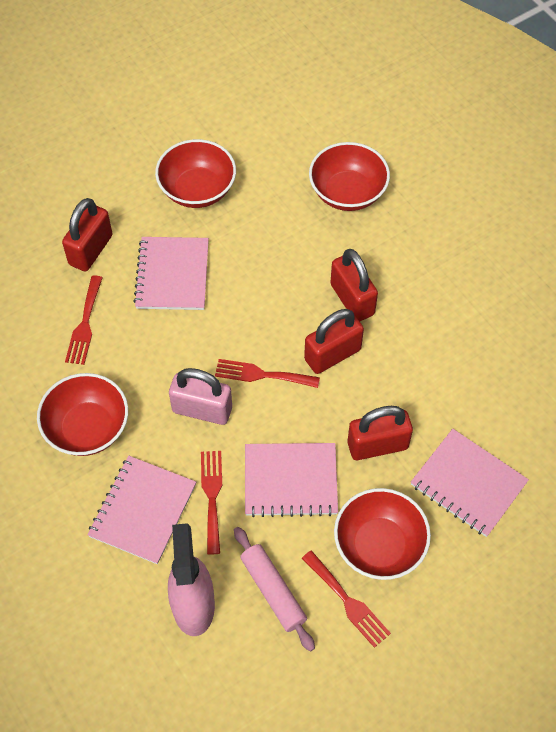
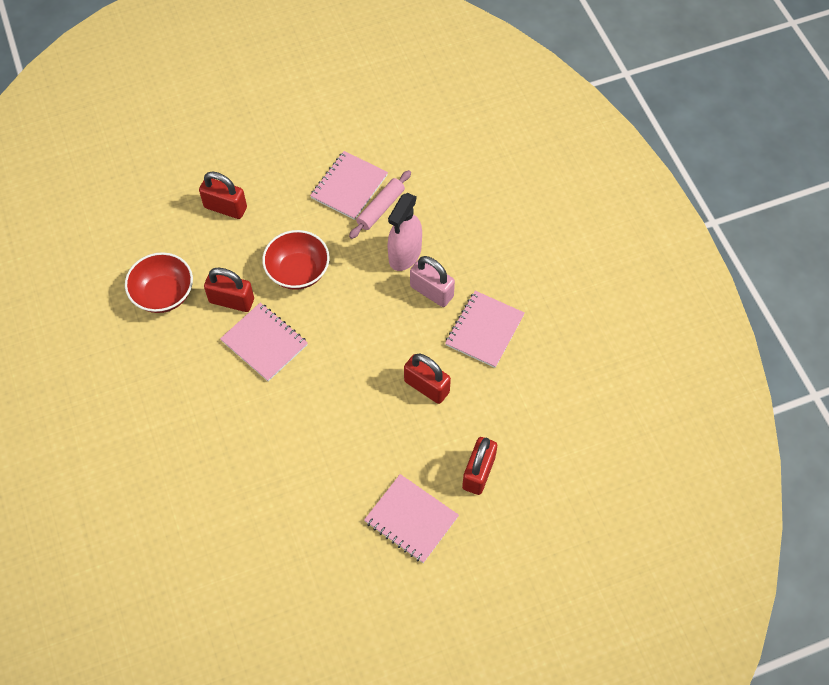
red bowl: 4 -> 2
red fork: 4 -> 0

